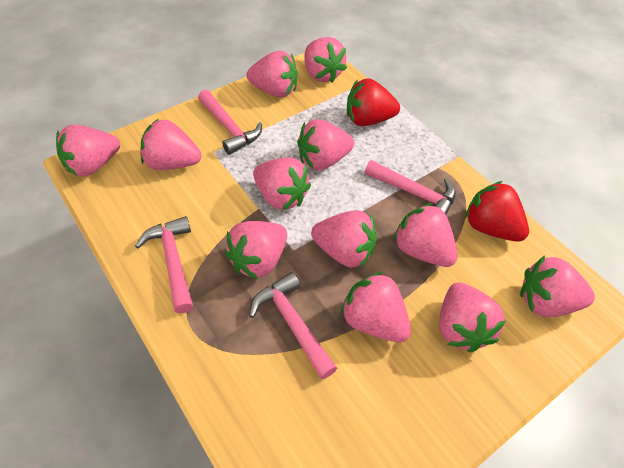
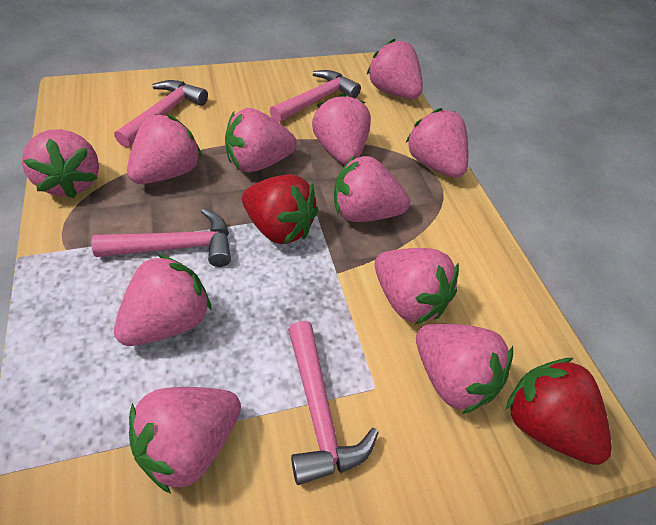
pink strawberry: 12 -> 11

